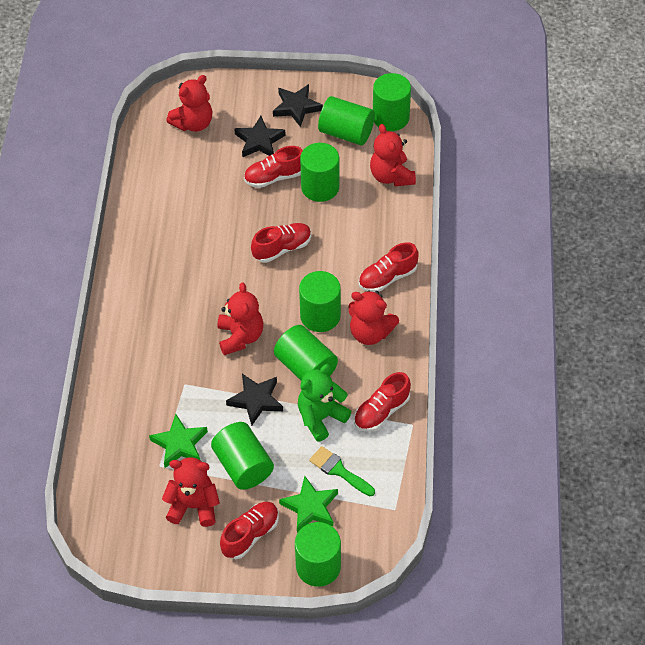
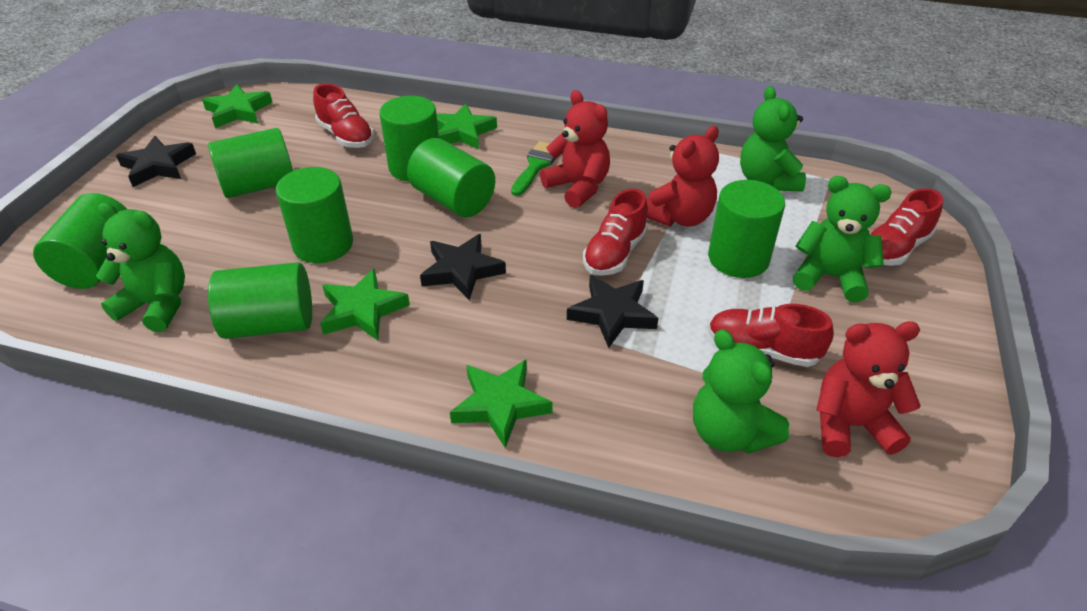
green star: 2 -> 4
green teddy bear: 1 -> 4
red shoe: 5 -> 4
red teddy bear: 5 -> 3

